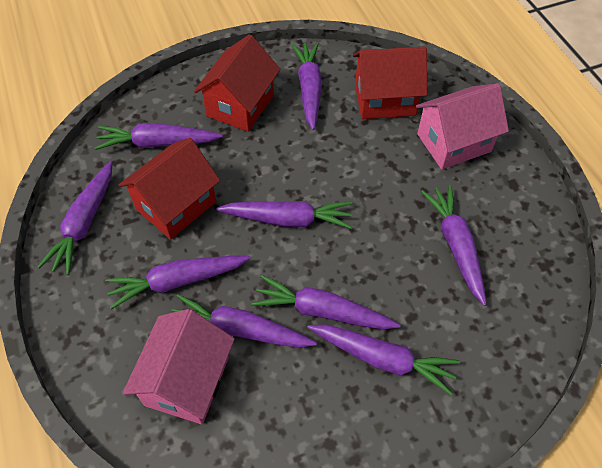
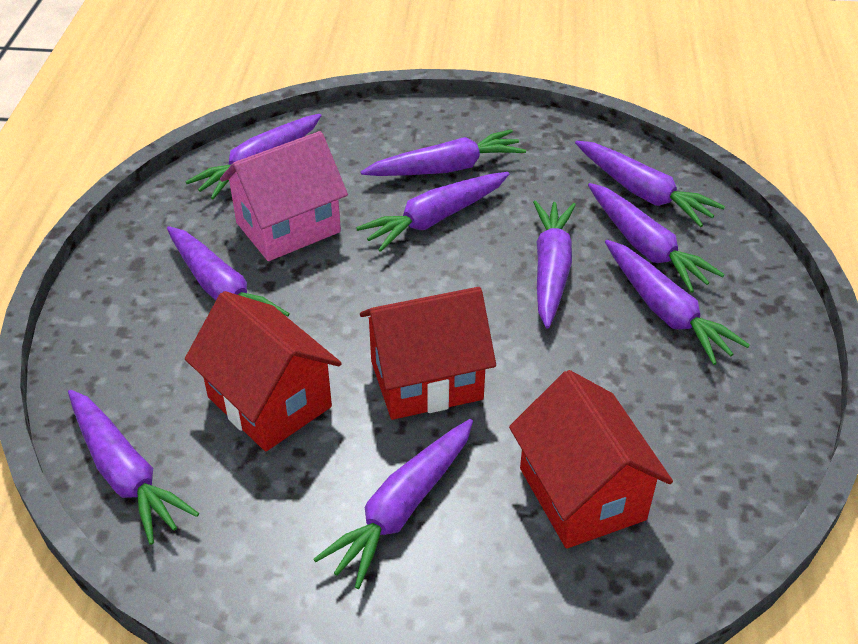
pink house: 2 -> 1
purple carrot: 9 -> 10

